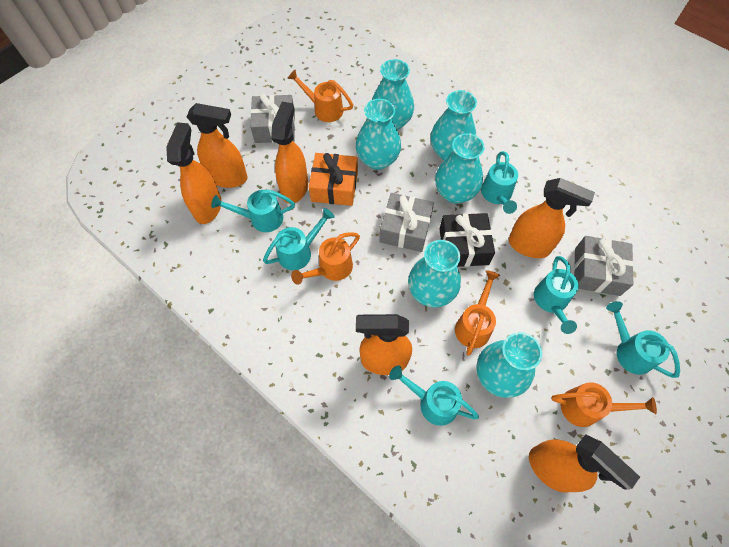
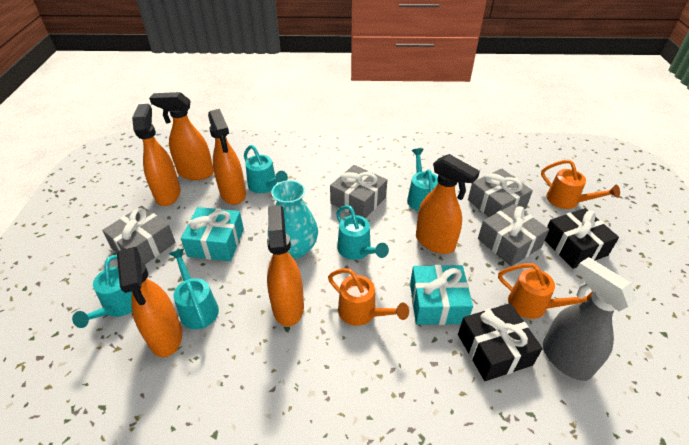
black gift: 1 -> 2
grey gift: 3 -> 4
grey spray bottle: 0 -> 1
orange gift: 1 -> 0
orange watering can: 4 -> 3
turquoise gift: 0 -> 2
turquoise vase: 6 -> 1
turquoise watering can: 6 -> 5

